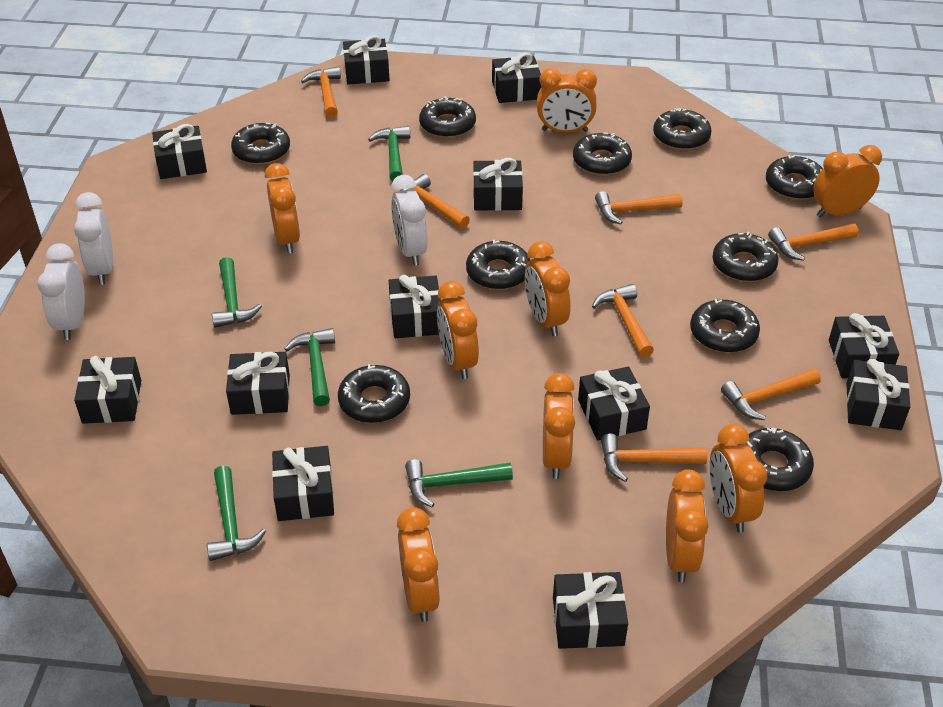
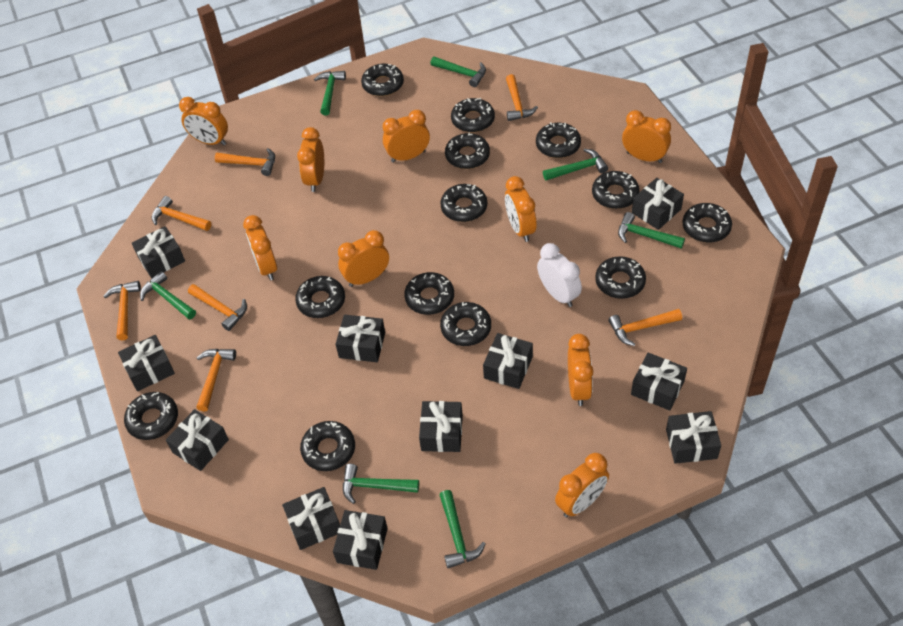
black donut: 10 -> 13
black gift: 12 -> 11
green hammer: 5 -> 7
white clock: 3 -> 1

